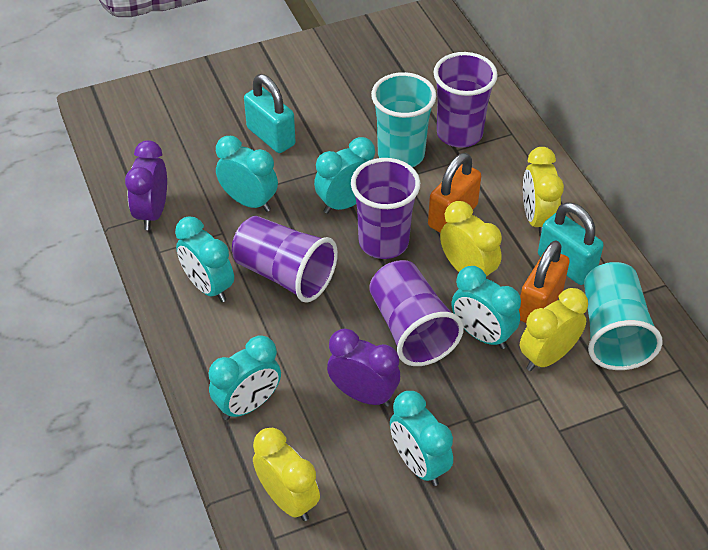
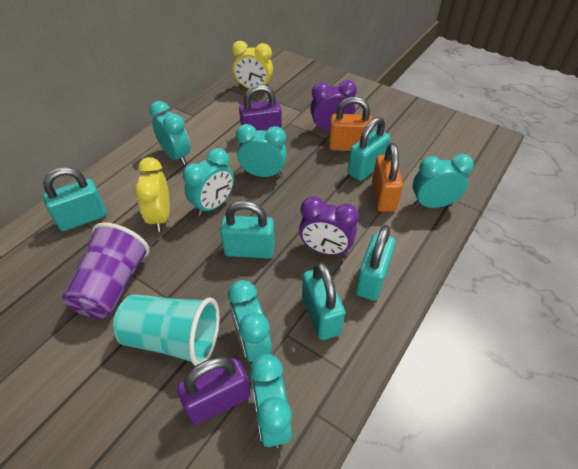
purple cup: 4 -> 1
purple padlock: 0 -> 2
turquoise cup: 2 -> 1
turquoise padlock: 2 -> 5
yellow clock: 4 -> 2

